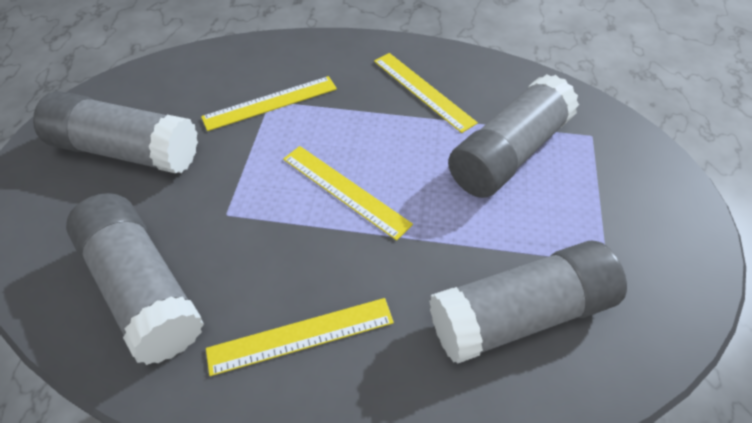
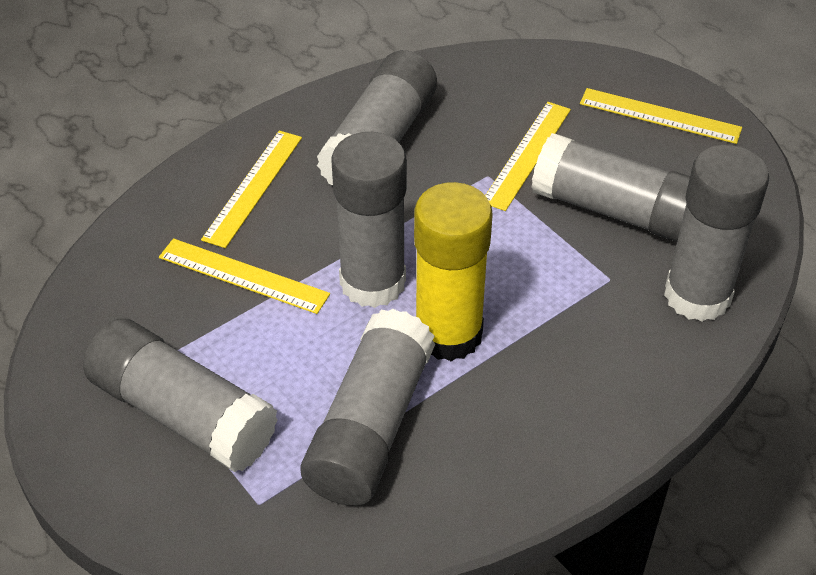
grey glue stick: 4 -> 6
yellow glue stick: 0 -> 1

